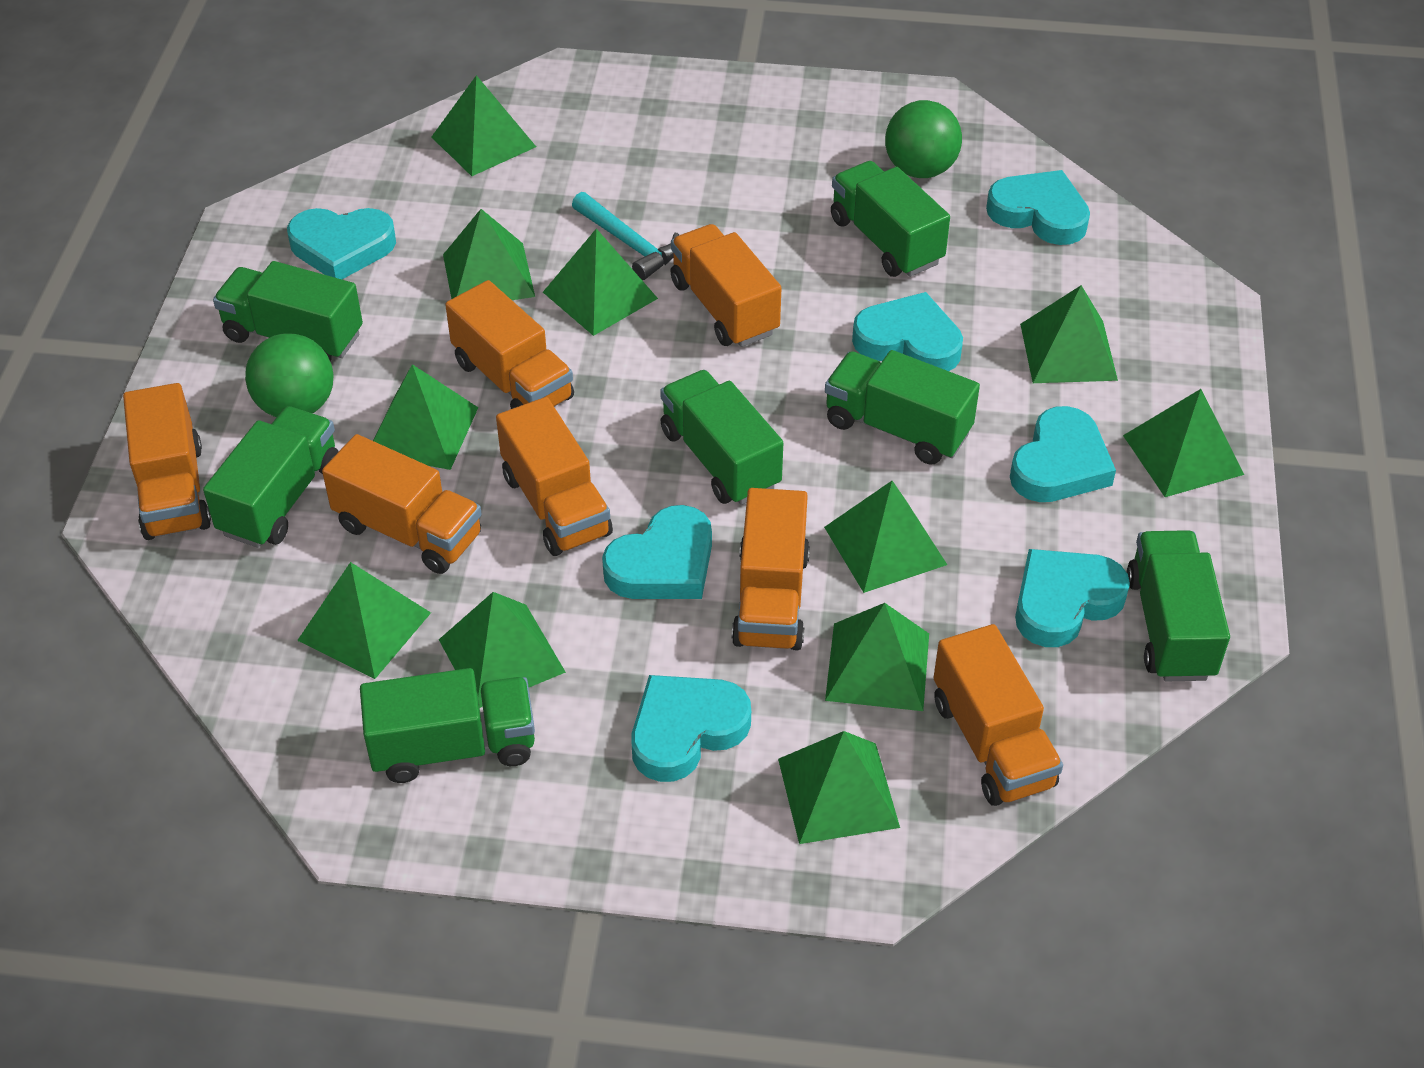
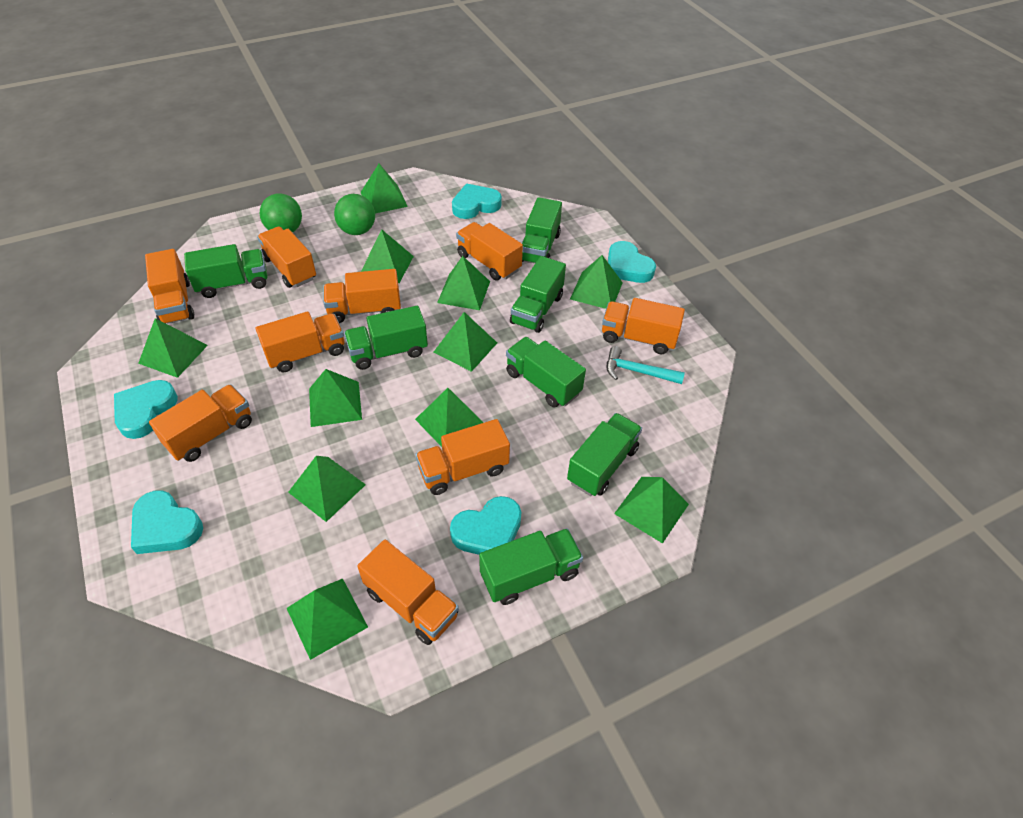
orange truck: 7 -> 9
turquoise heart: 7 -> 5

